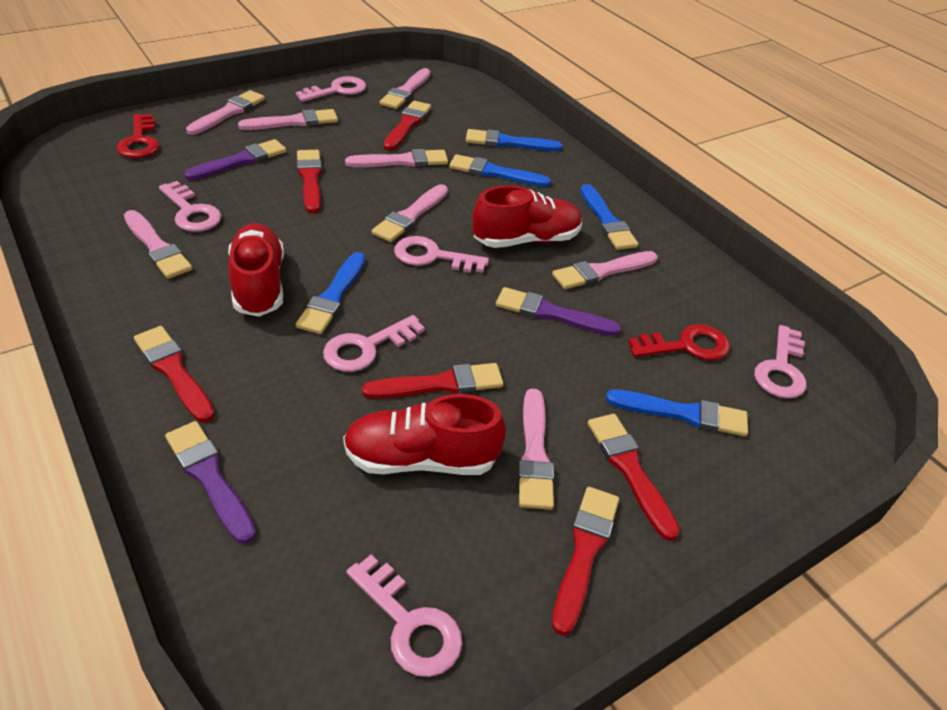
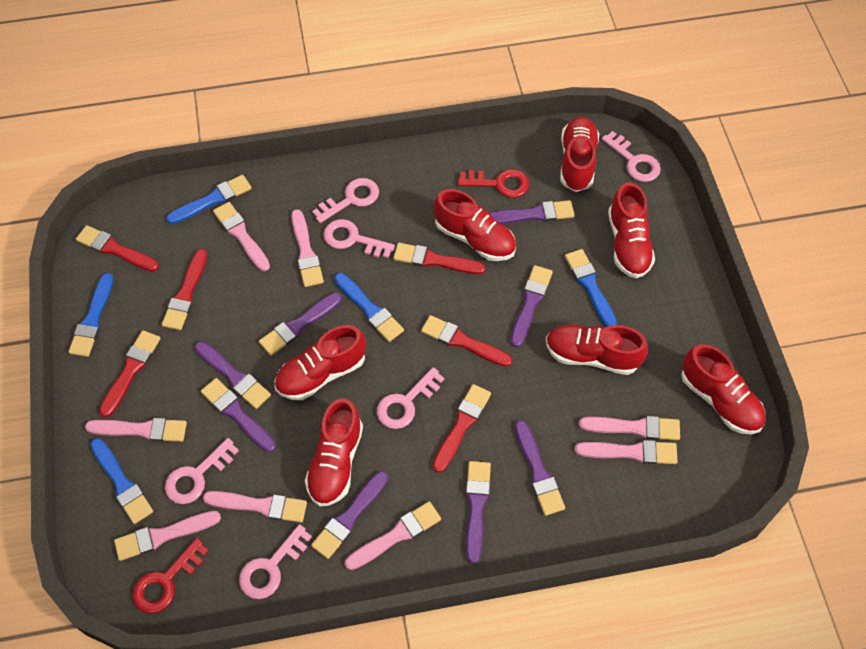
purple brush: 3 -> 8
red shoe: 3 -> 7

